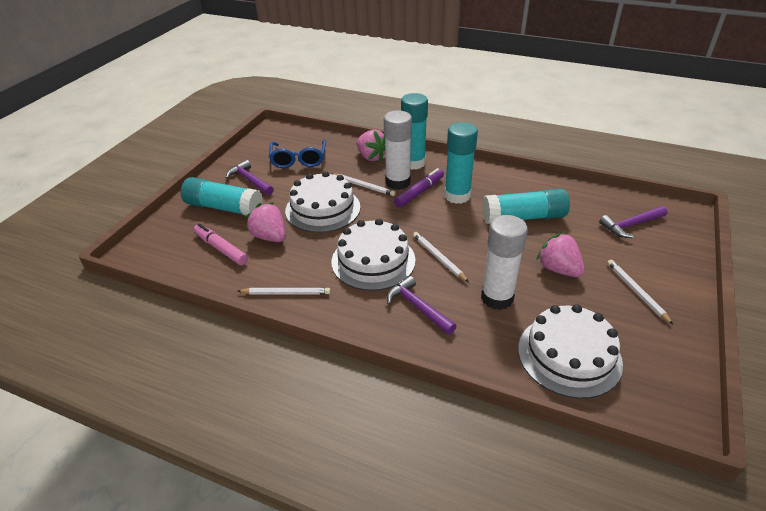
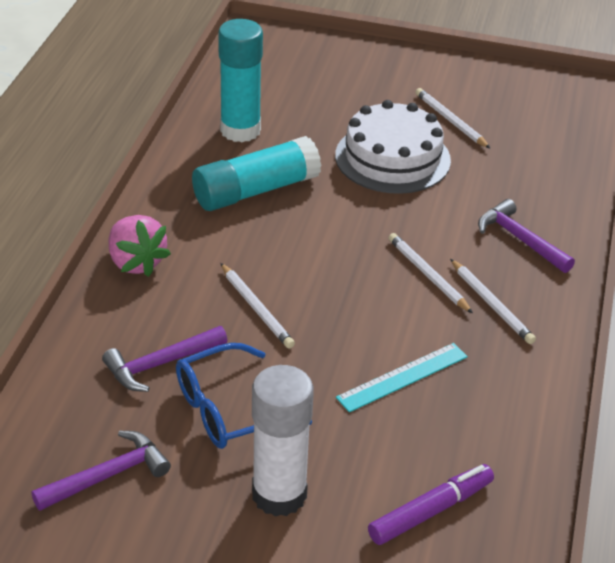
pink marker: 1 -> 0
pink strawberry: 3 -> 1
turquoise glue stick: 4 -> 2
turquoise ruler: 0 -> 1
white cake: 3 -> 1
white glue stick: 2 -> 1

